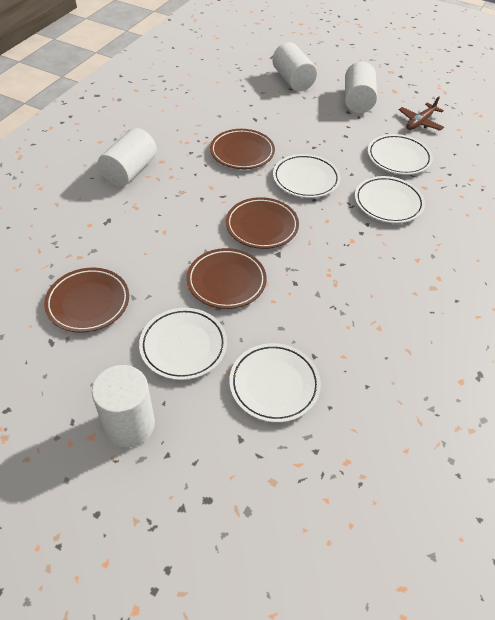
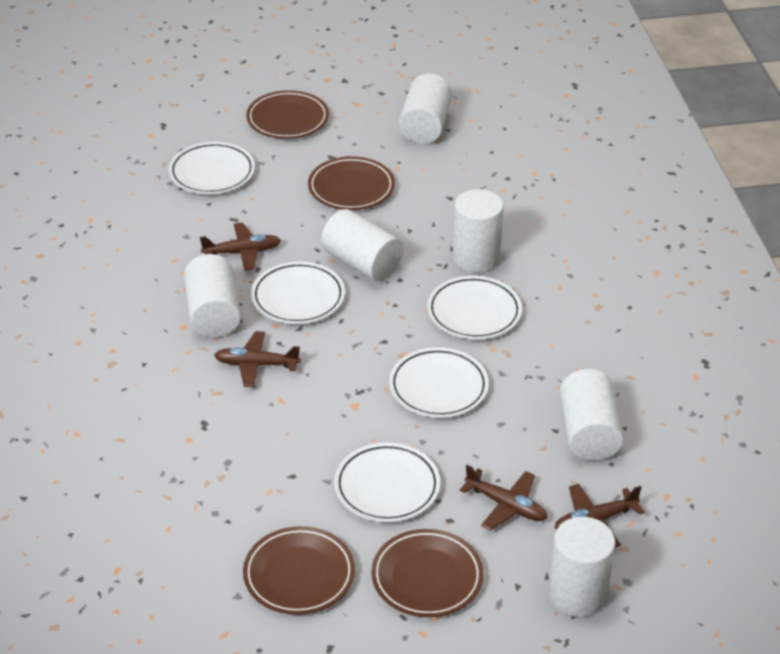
brown plane: 1 -> 4
white cylinder: 4 -> 6

